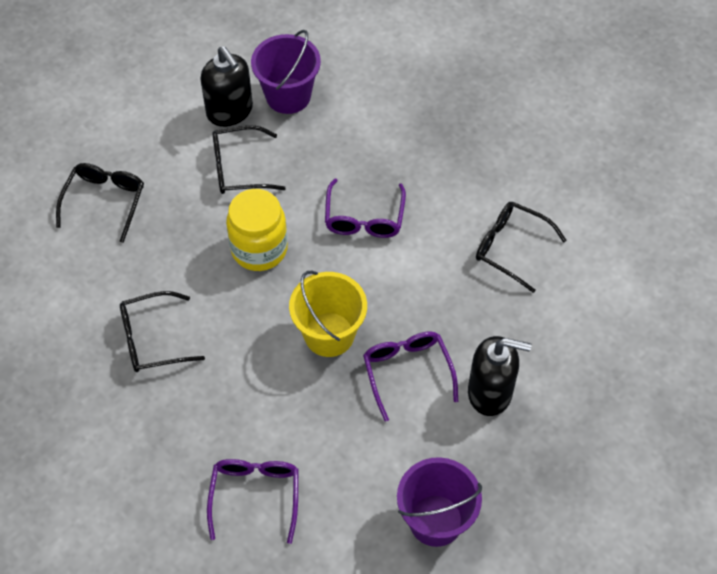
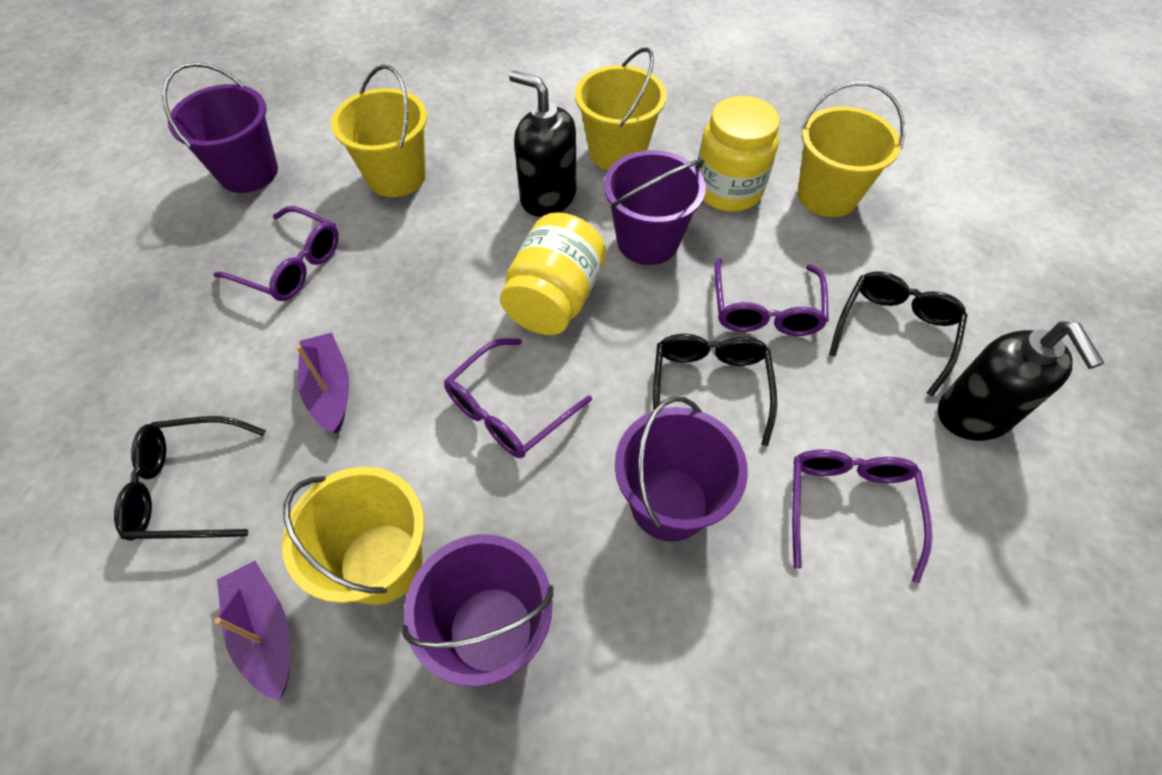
black glasses: 4 -> 3
purple boat: 0 -> 2
purple bucket: 2 -> 4
purple glasses: 3 -> 4
yellow bucket: 1 -> 4
yellow jar: 1 -> 2

